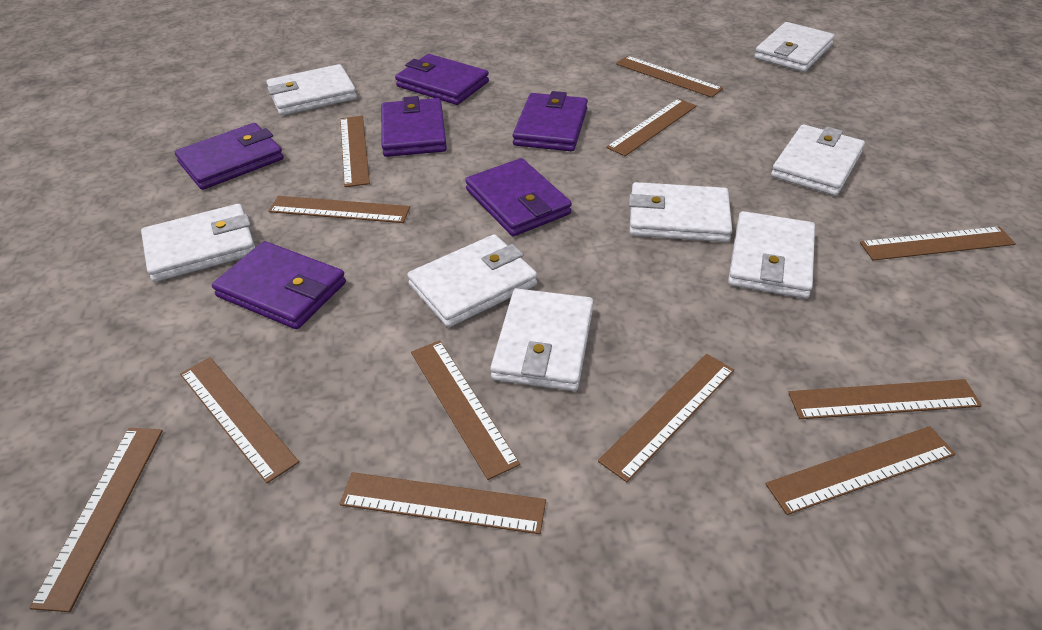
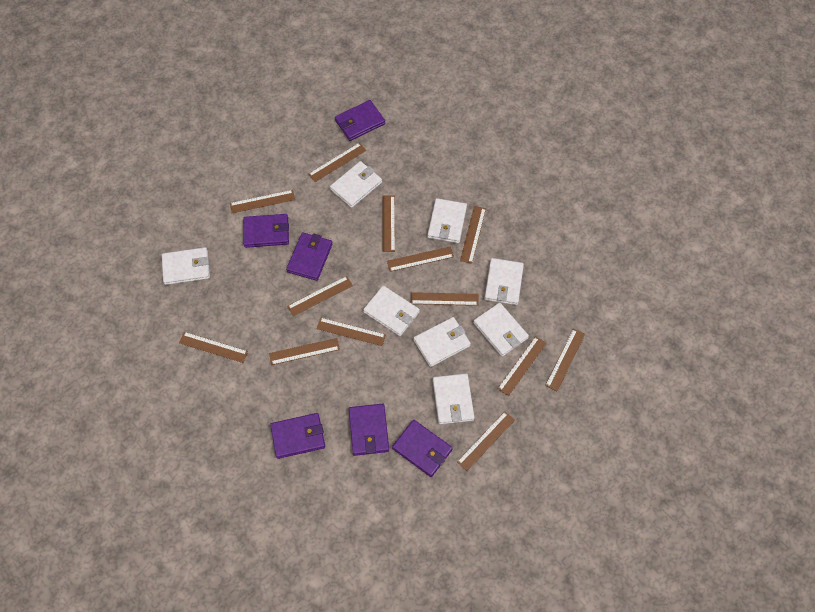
brown ruler: 12 -> 13

